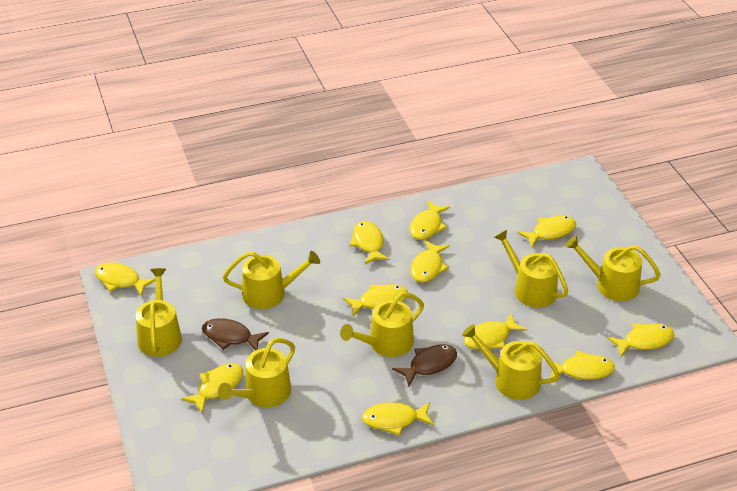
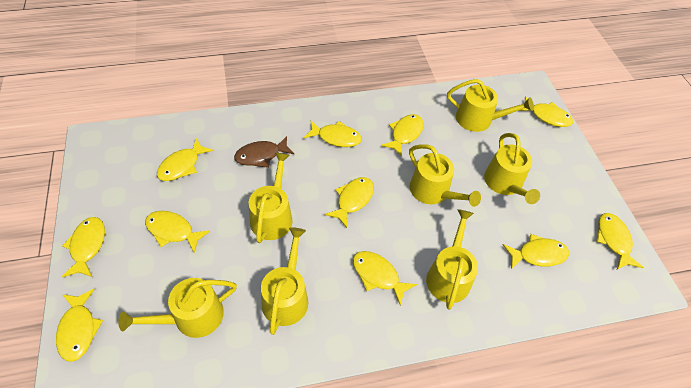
brown fish: 2 -> 1

